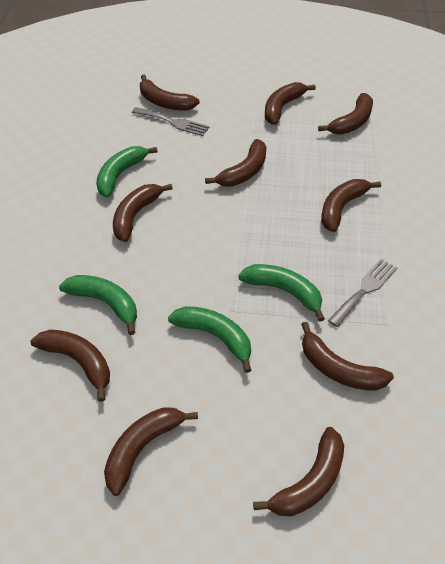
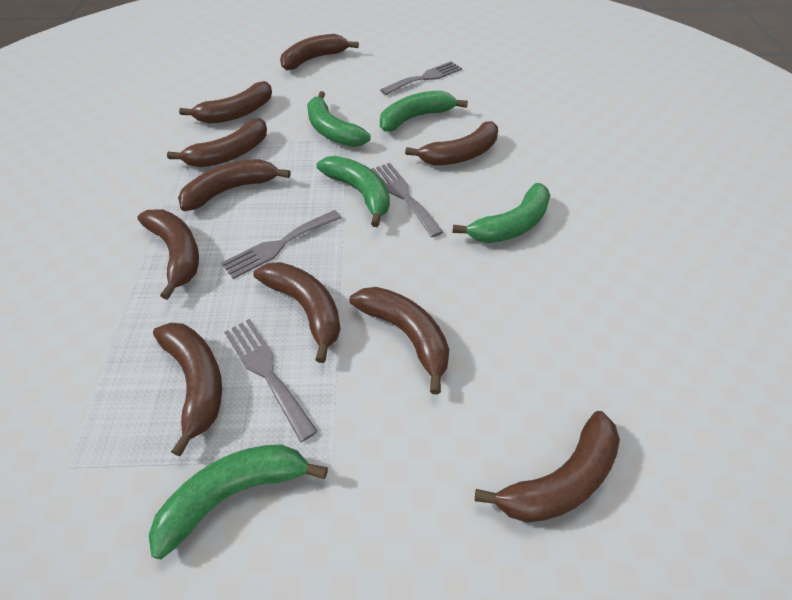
green banana: 4 -> 5
grey fork: 2 -> 4

